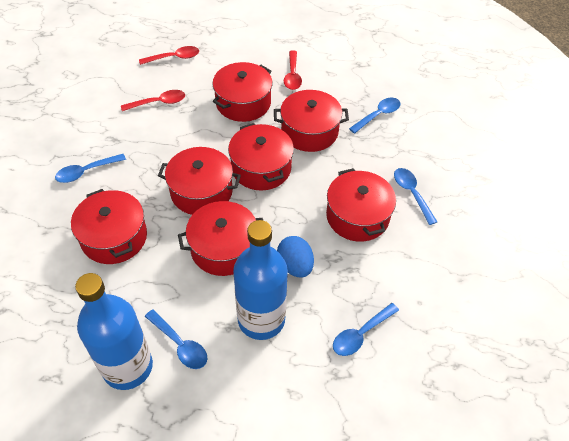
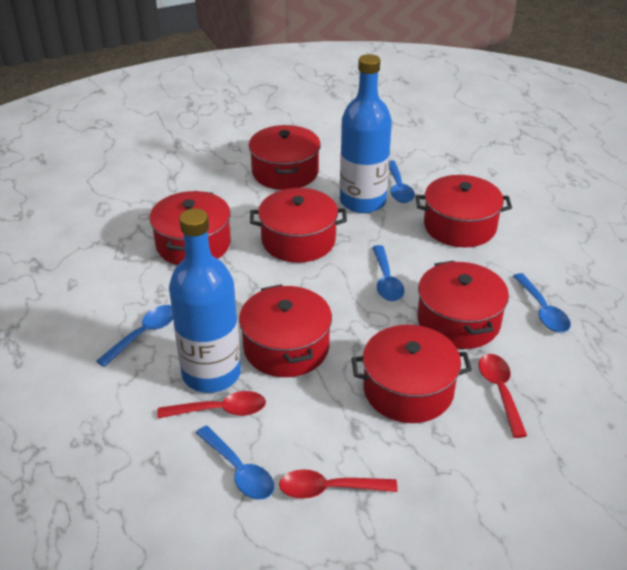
blue egg: 1 -> 0

